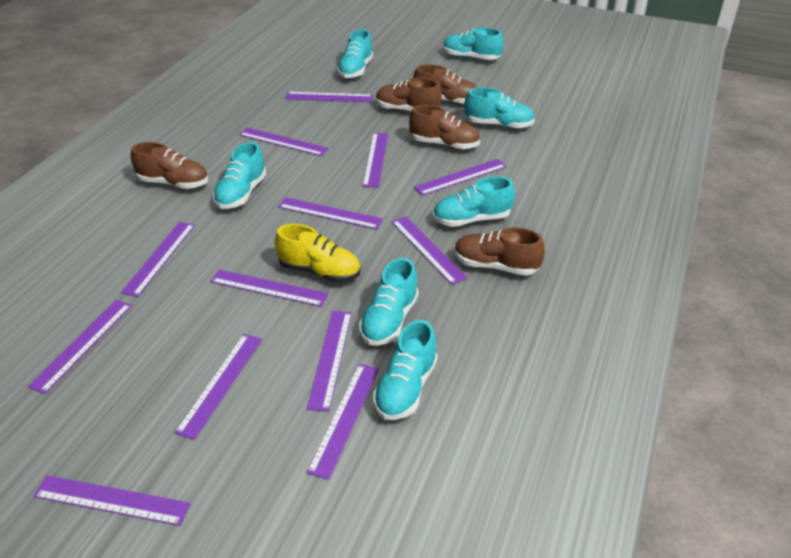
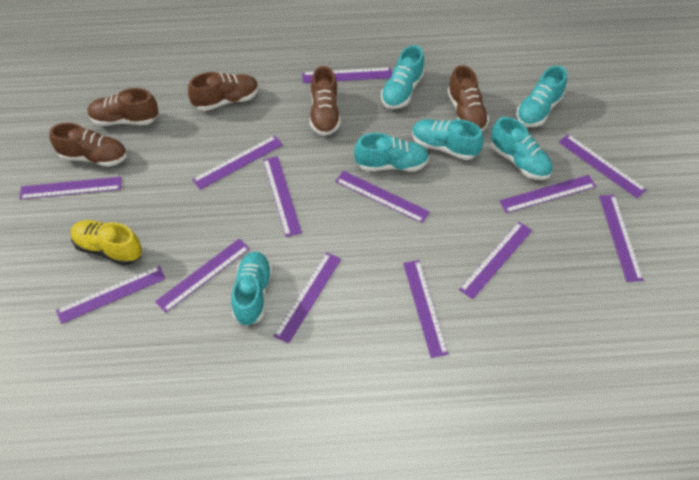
turquoise shoe: 7 -> 6

